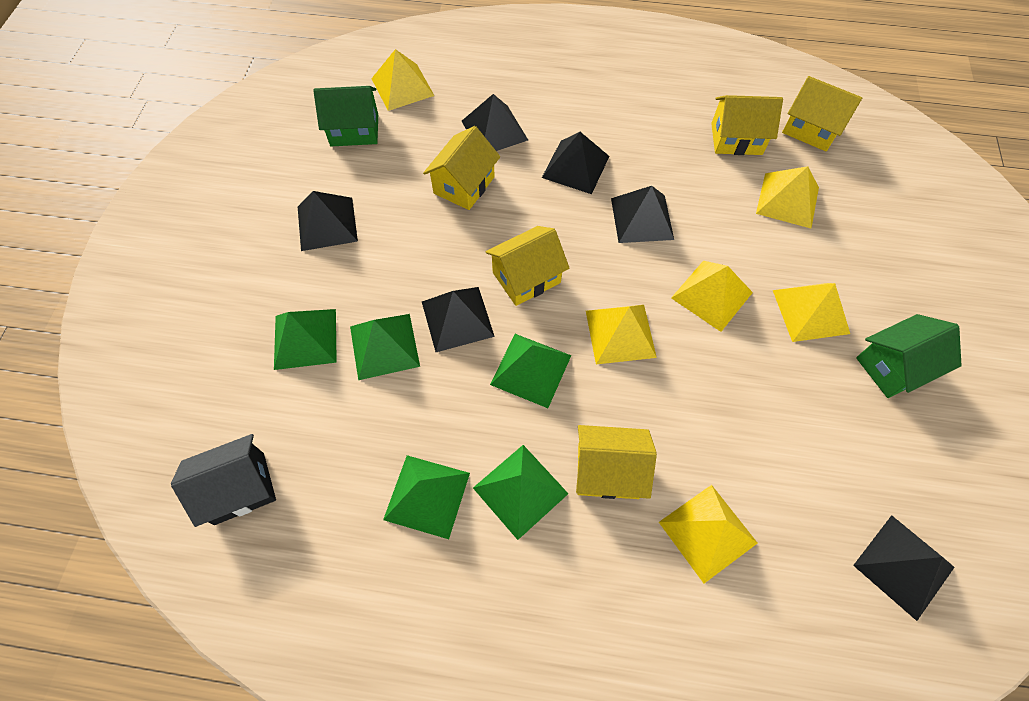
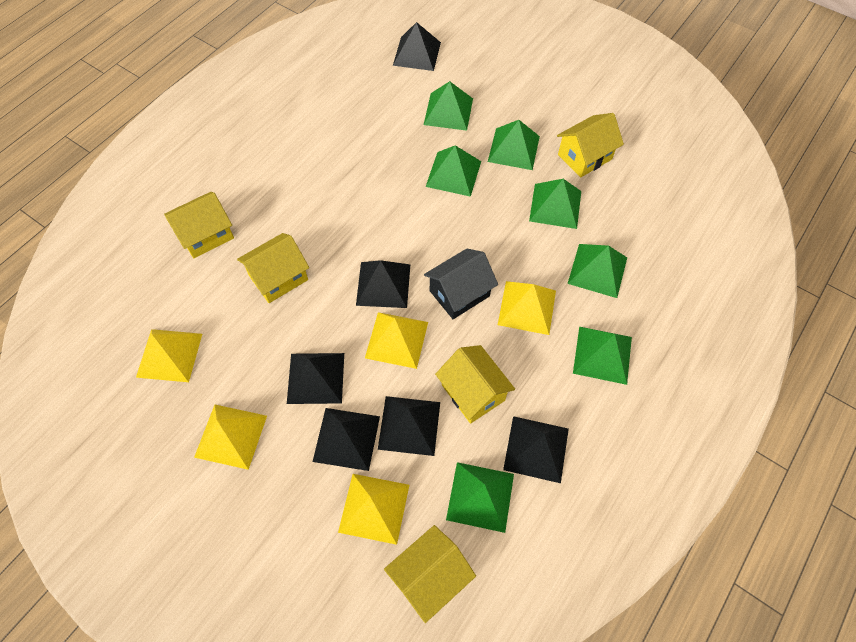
green house: 2 -> 0
green pyramid: 5 -> 7
yellow pyramid: 6 -> 5

